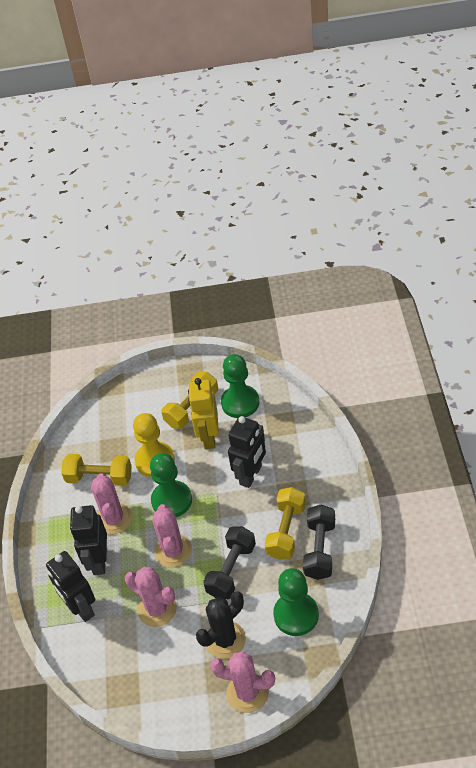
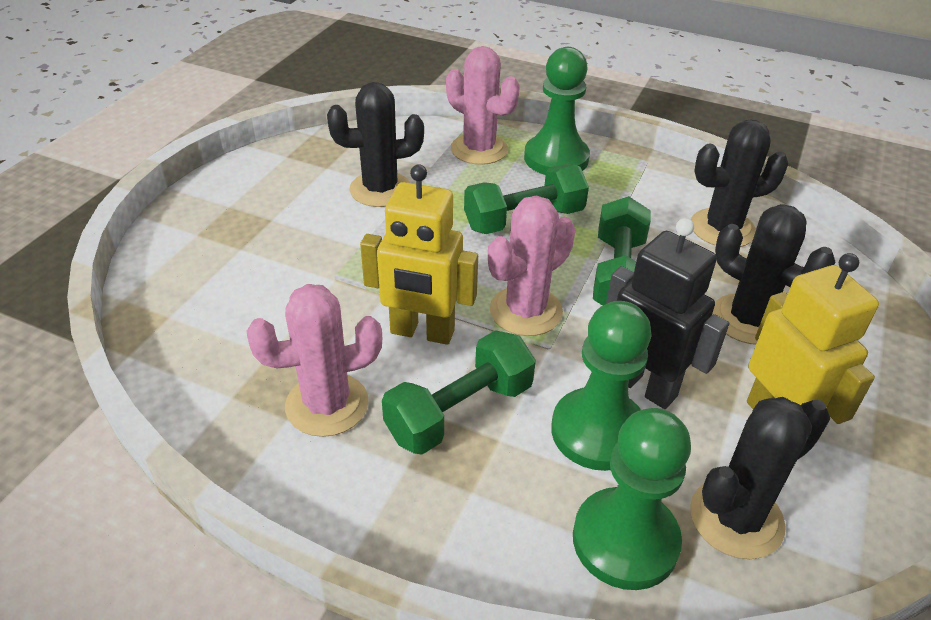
black cactus: 1 -> 4
black dumbbell: 2 -> 0
black robot: 3 -> 1
green dumbbell: 0 -> 3
pink cactus: 4 -> 3
yellow dumbbell: 3 -> 0
yellow pawn: 1 -> 0
yellow robot: 1 -> 2

